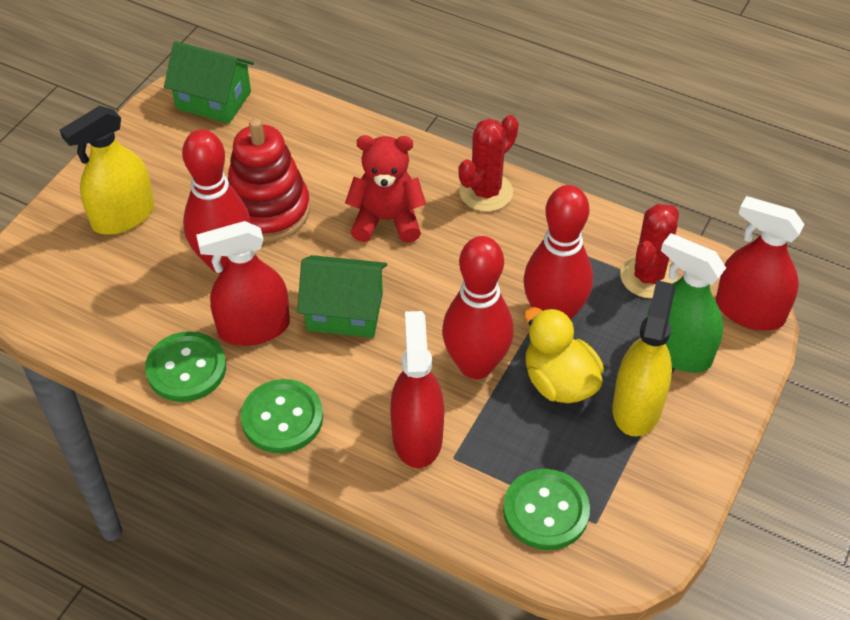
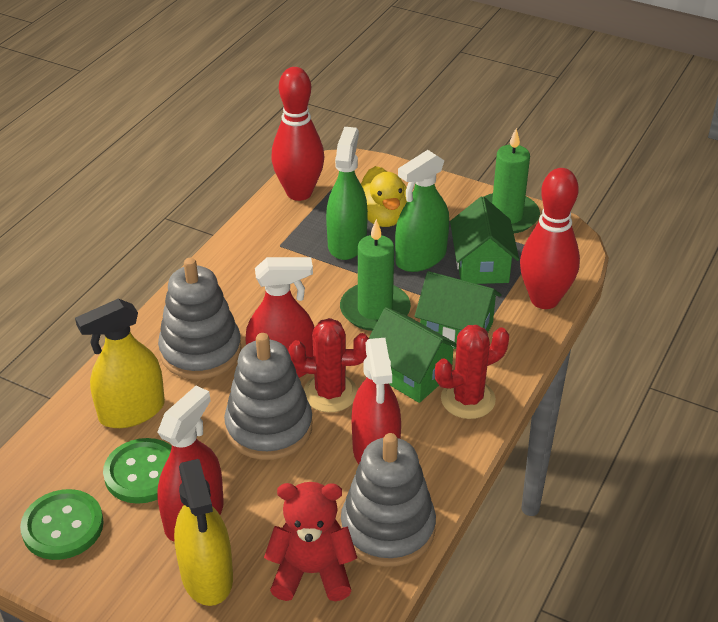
green button: 3 -> 2
green candle: 0 -> 2
green house: 2 -> 3
green spray bottle: 1 -> 2
grey stacking toy: 0 -> 3
red bowling pin: 3 -> 2
red stacking toy: 1 -> 0

